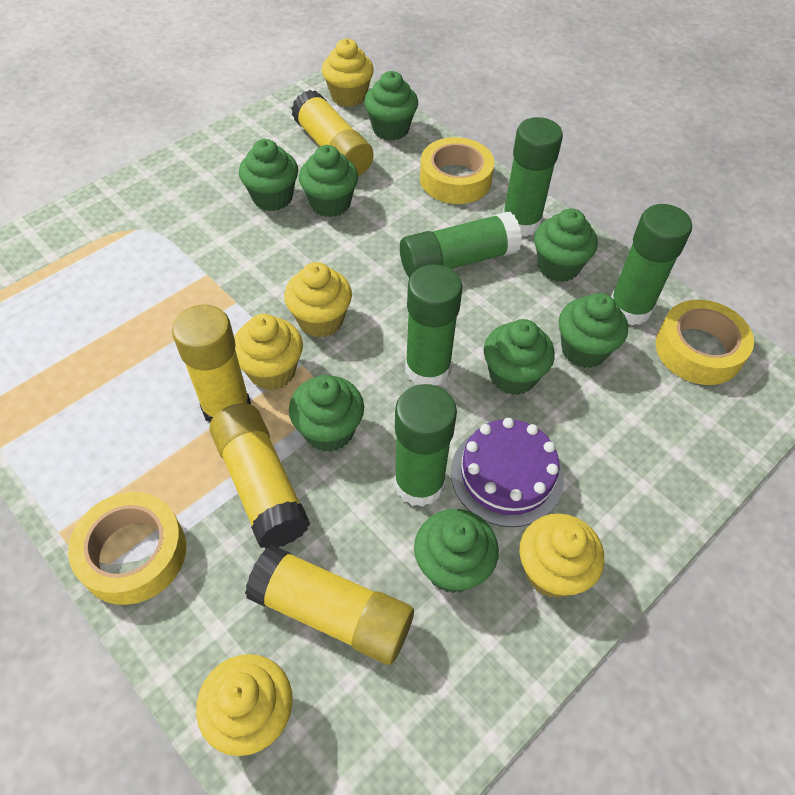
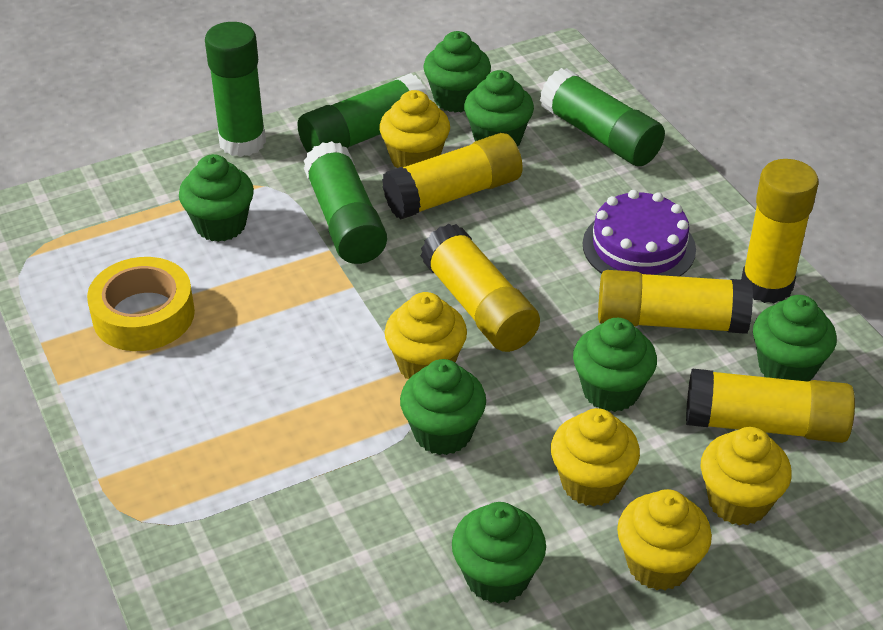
green cupcake: 8 -> 7
green glue stick: 5 -> 4
yellow glue stick: 4 -> 5
yellow tape: 3 -> 1

